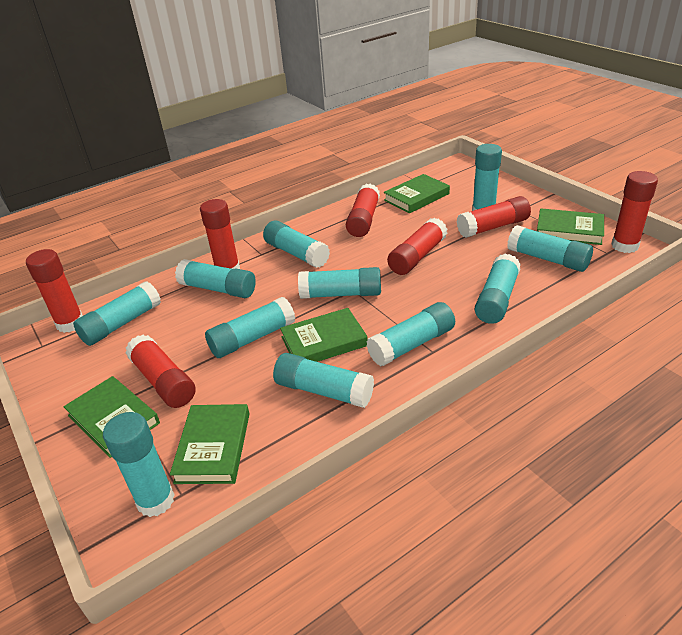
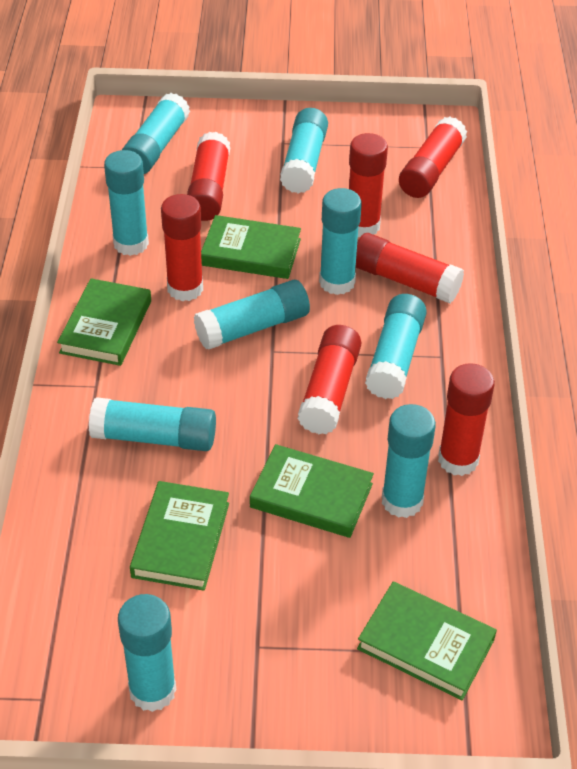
turquoise glue stick: 11 -> 9

